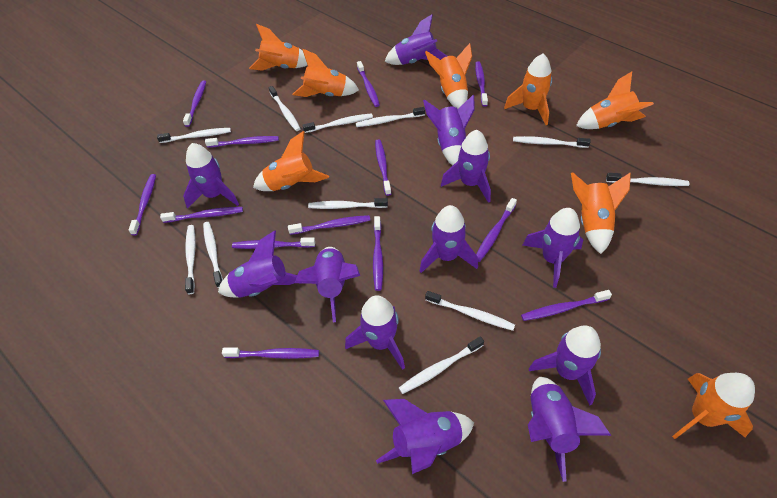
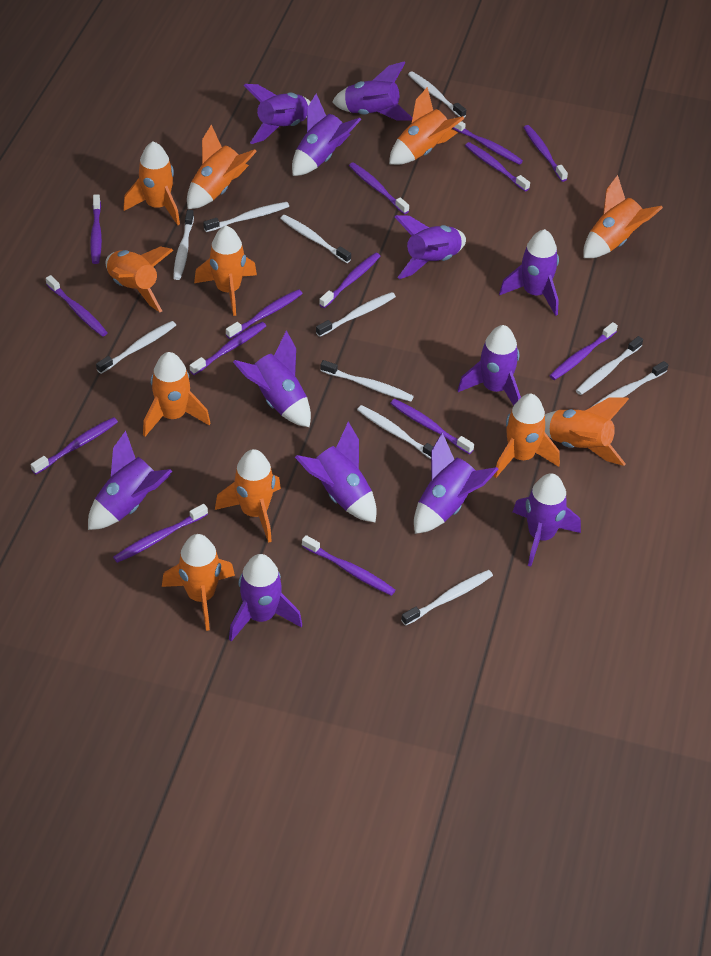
orange rocket: 8 -> 11
purple toothbrush: 13 -> 14

